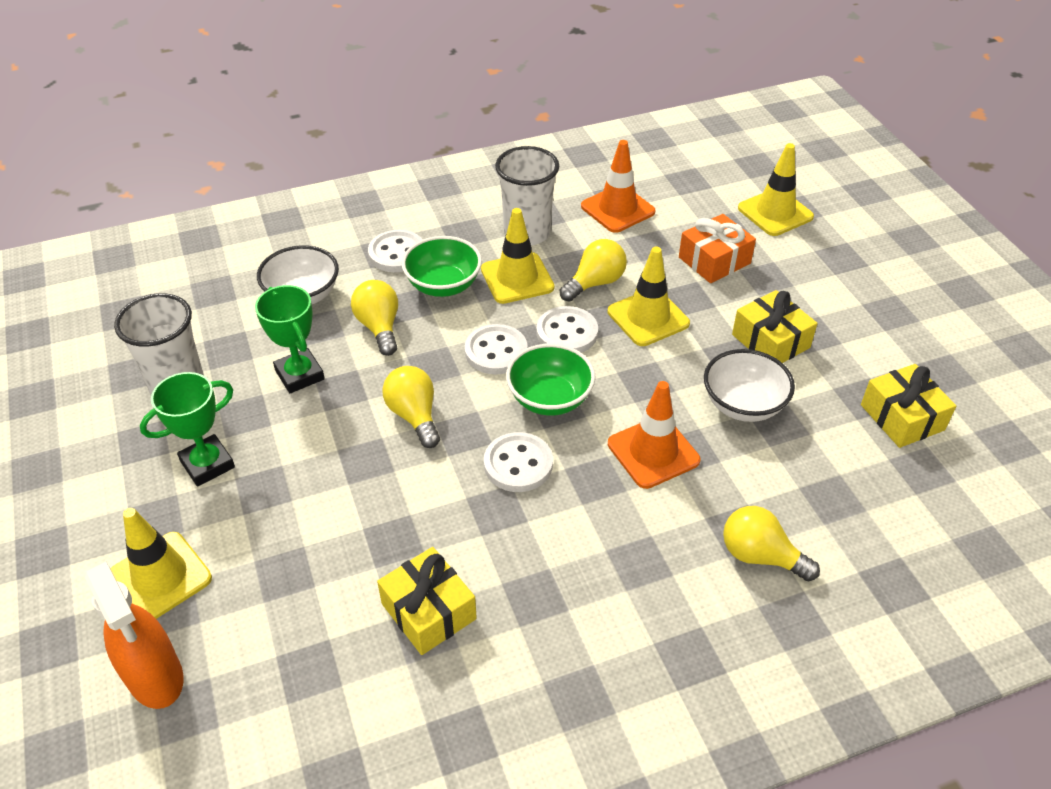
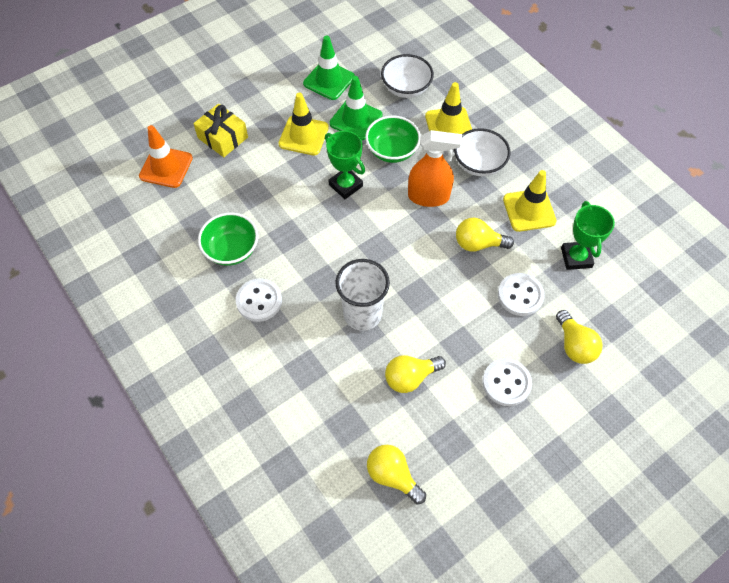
green traffic cone: 0 -> 2
orange gift: 1 -> 0
orange traffic cone: 2 -> 1
white button: 4 -> 3
white cup: 2 -> 1
yellow gift: 3 -> 1
yellow traffic cone: 4 -> 3

